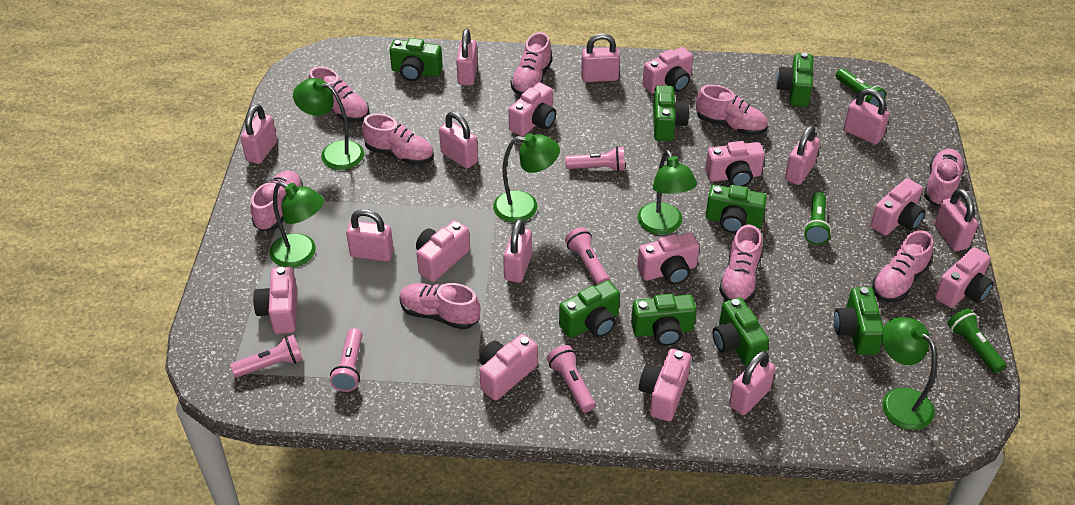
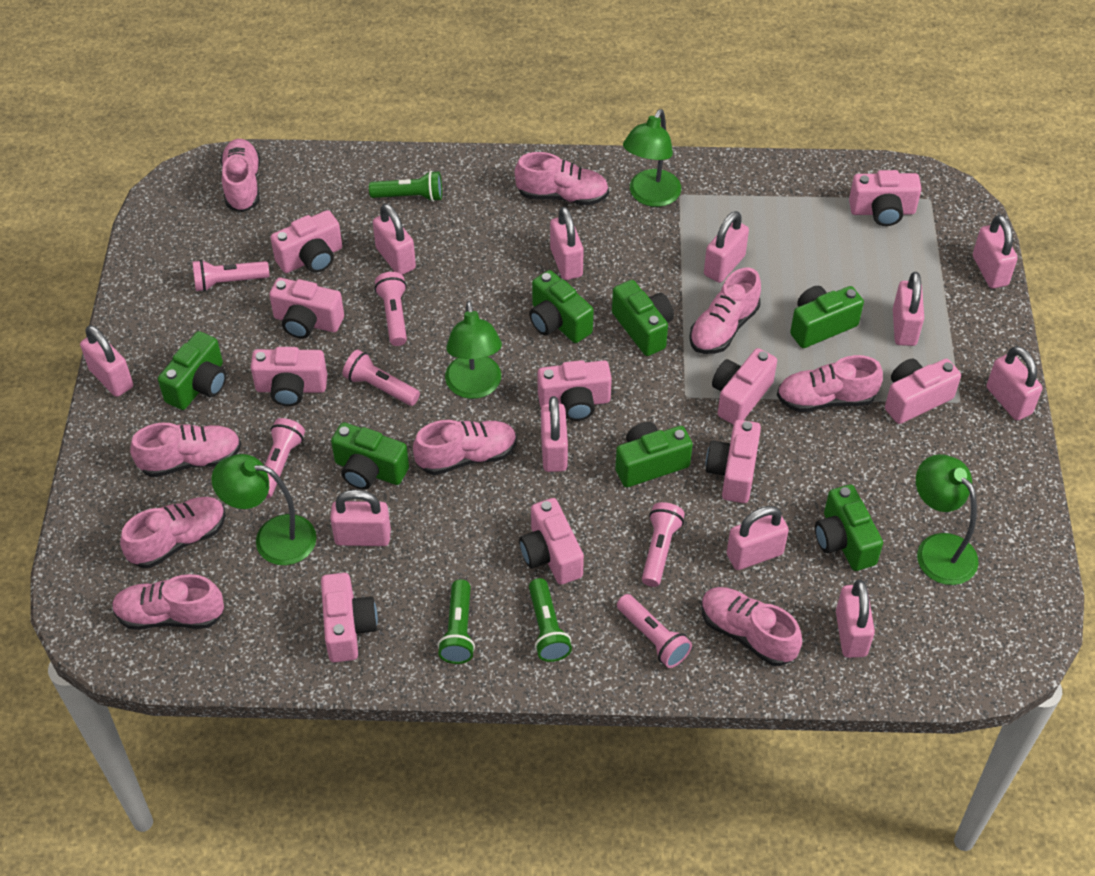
green camera: 8 -> 7
green lamp: 5 -> 4
pink flashlight: 5 -> 6
pink padlock: 10 -> 11

